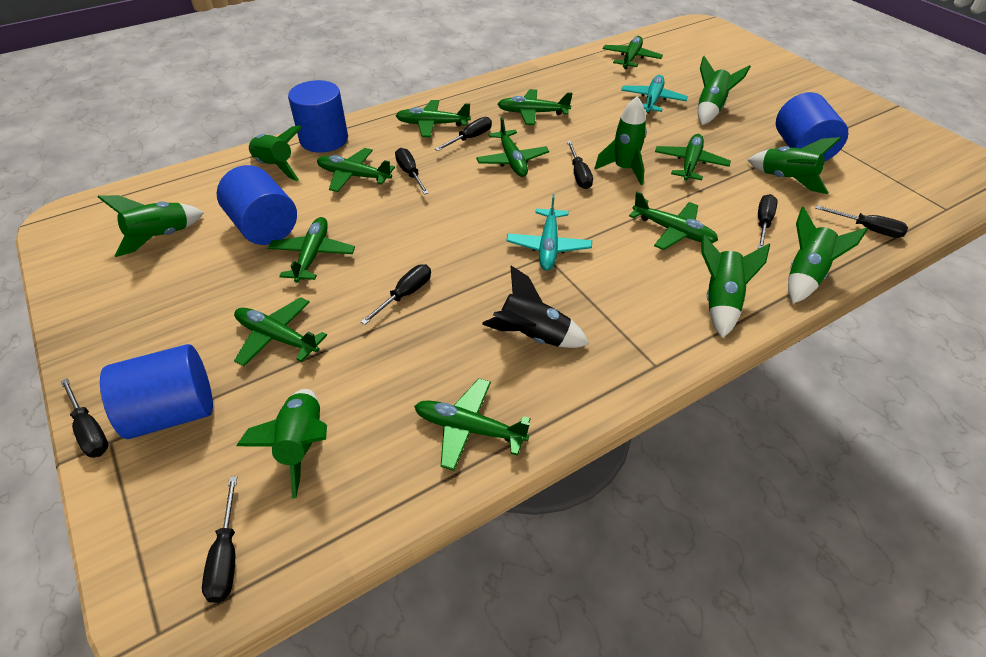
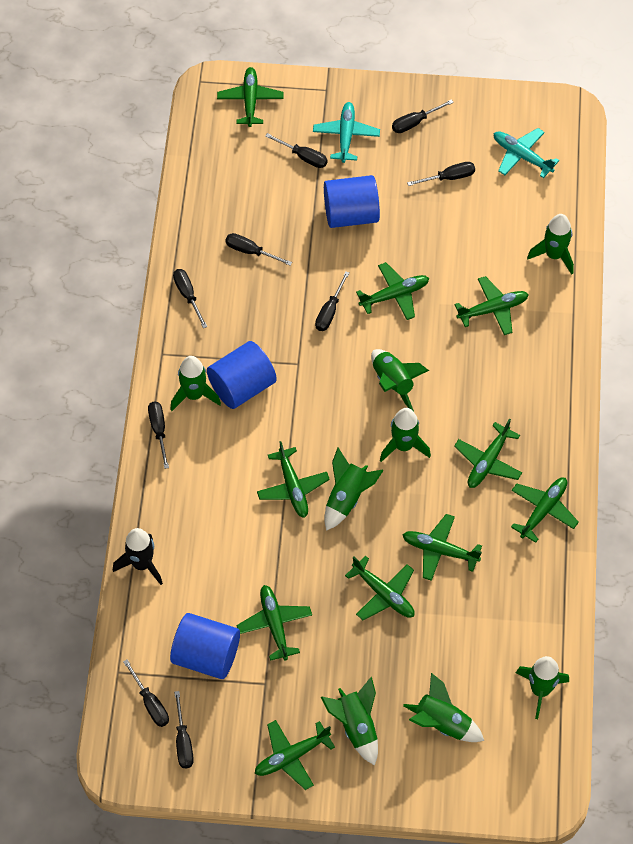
black screwdriver: 8 -> 9
blue cylinder: 4 -> 3

